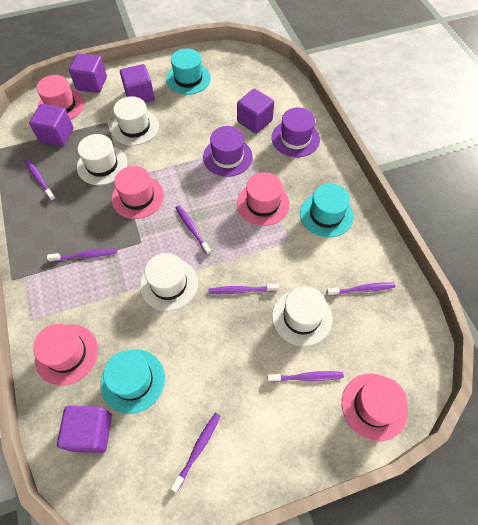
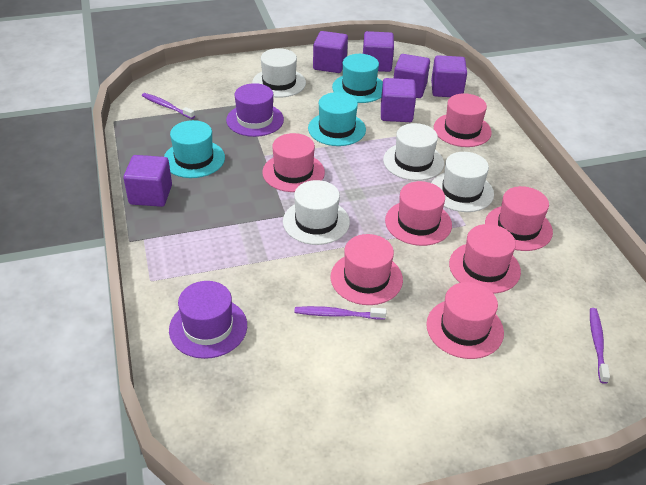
pink hat: 5 -> 7
purple cube: 5 -> 6
purple toothbrush: 7 -> 3

